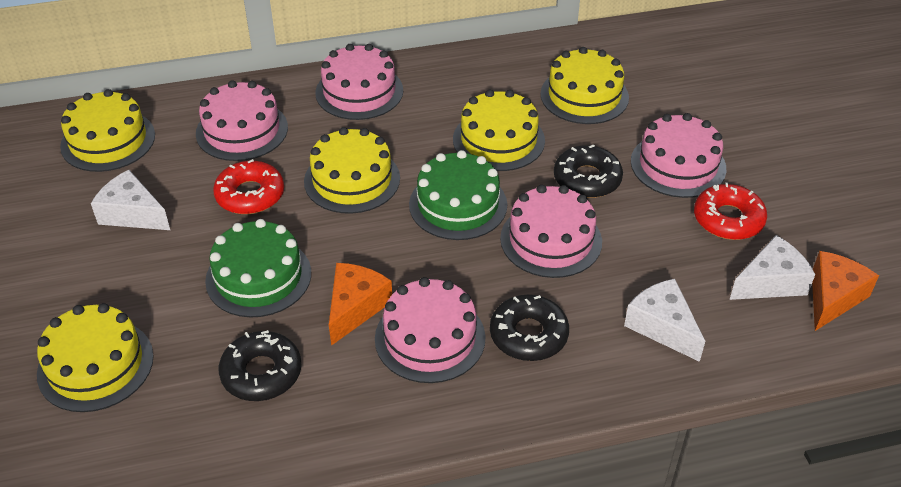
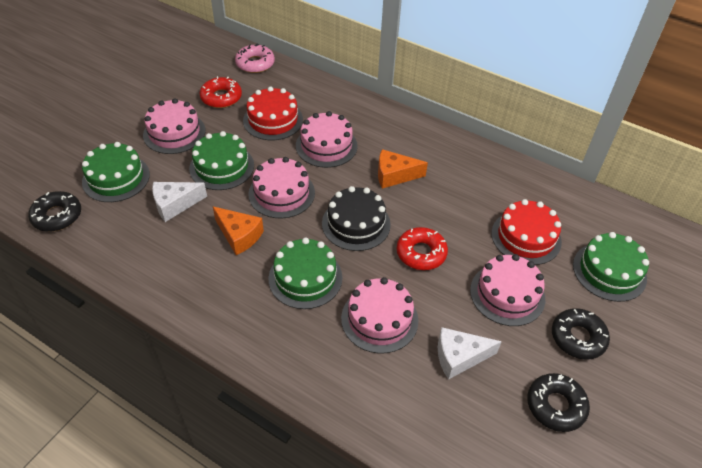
black cake: 0 -> 1
green cake: 2 -> 4
pink donut: 0 -> 1
red cake: 0 -> 2
white cheese: 3 -> 2
yellow cake: 5 -> 0

